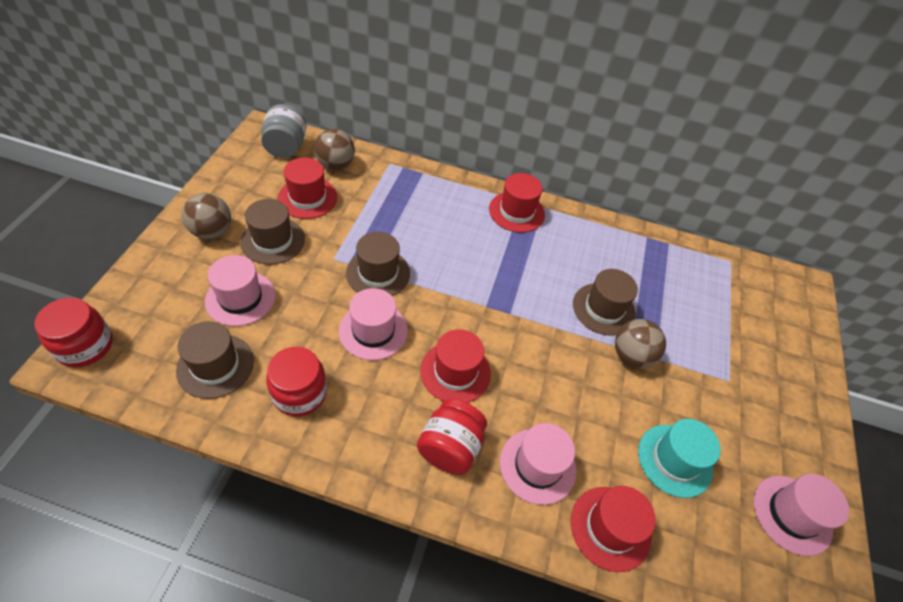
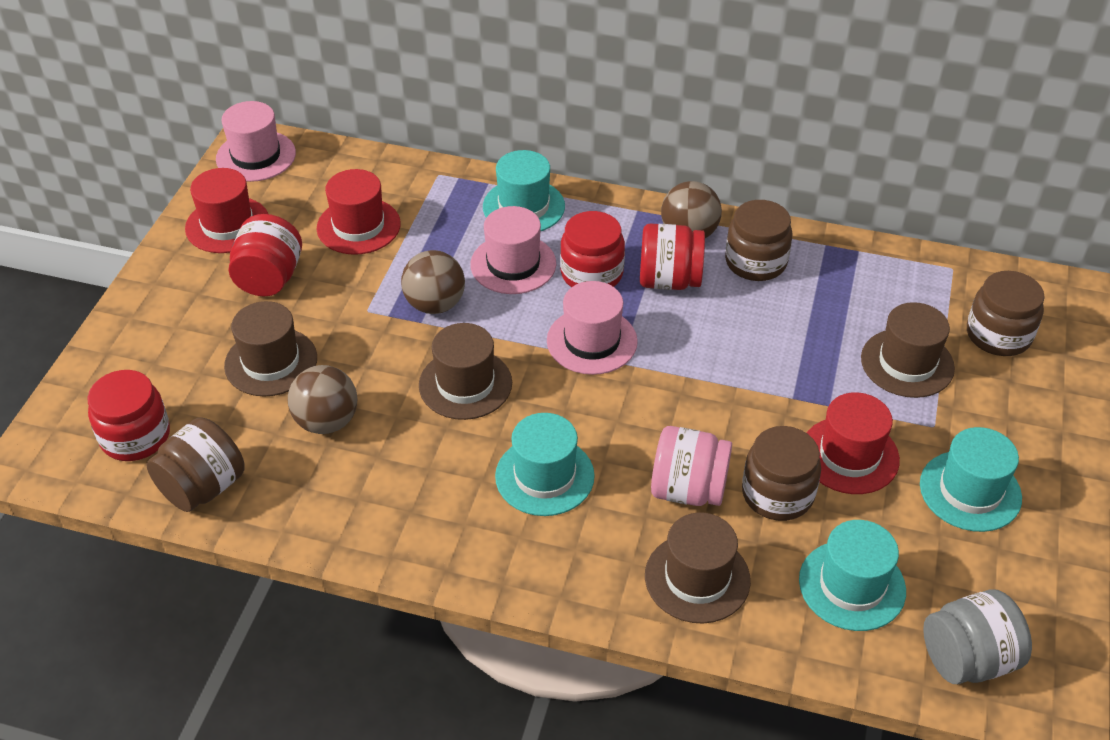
brown jar: 0 -> 4
pink hat: 4 -> 3
pink jar: 0 -> 1
red hat: 4 -> 3
red jar: 3 -> 4
turquoise hat: 1 -> 4

